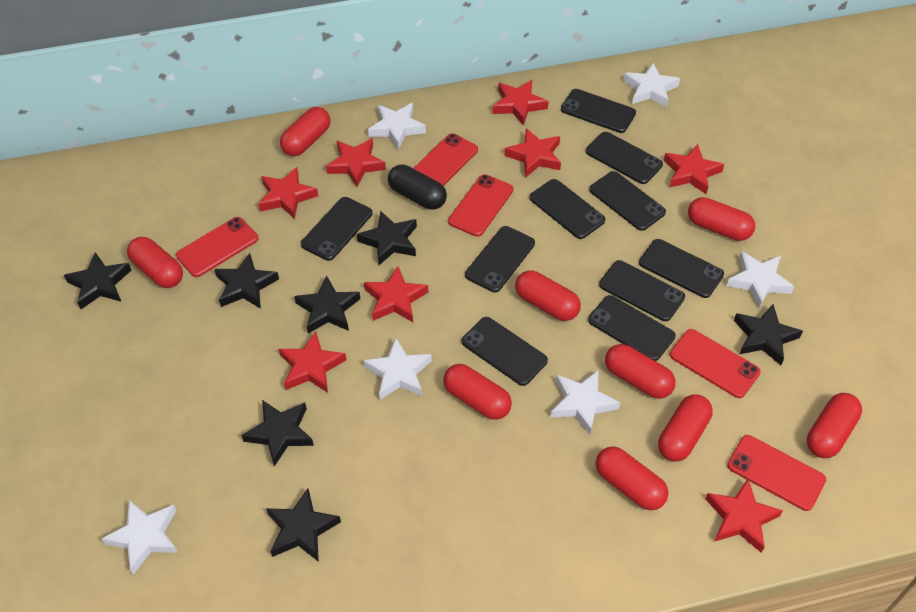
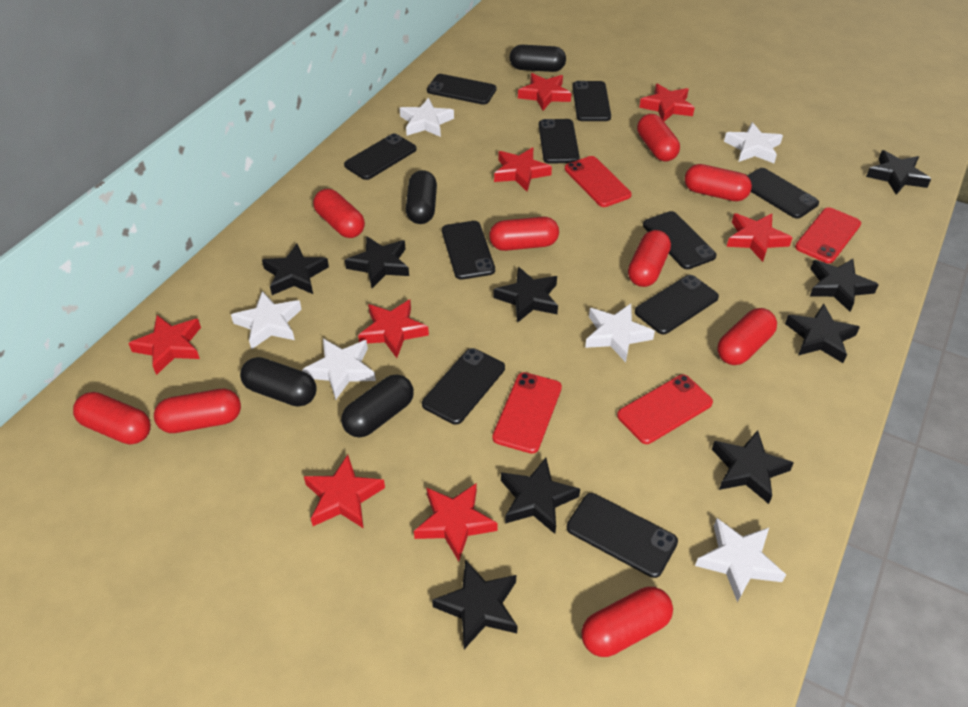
black capsule: 1 -> 4
black star: 7 -> 9
red phone: 5 -> 4

